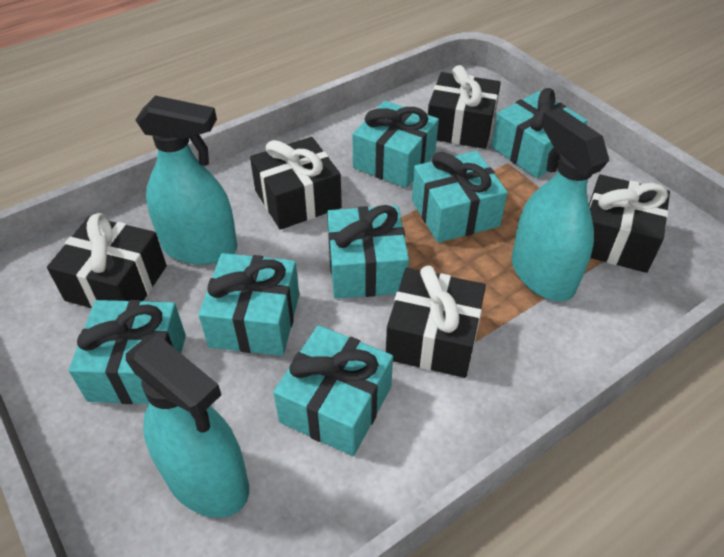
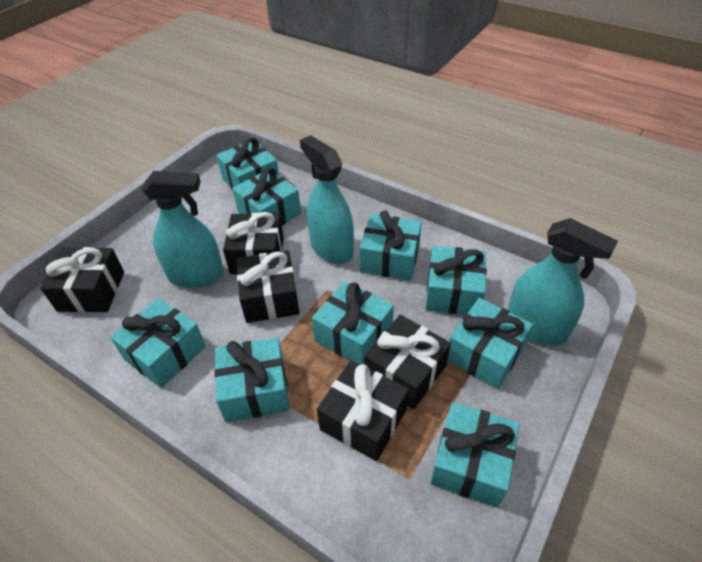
turquoise gift: 7 -> 9

